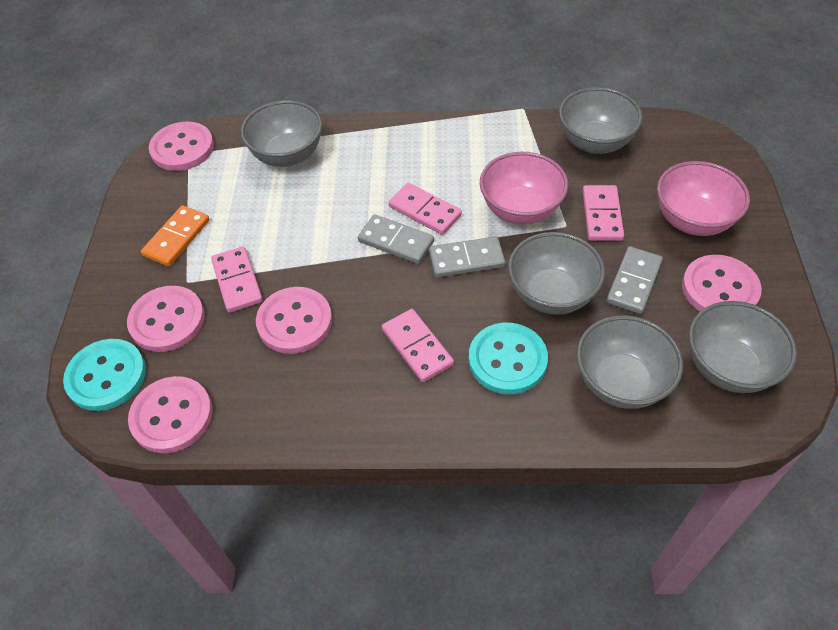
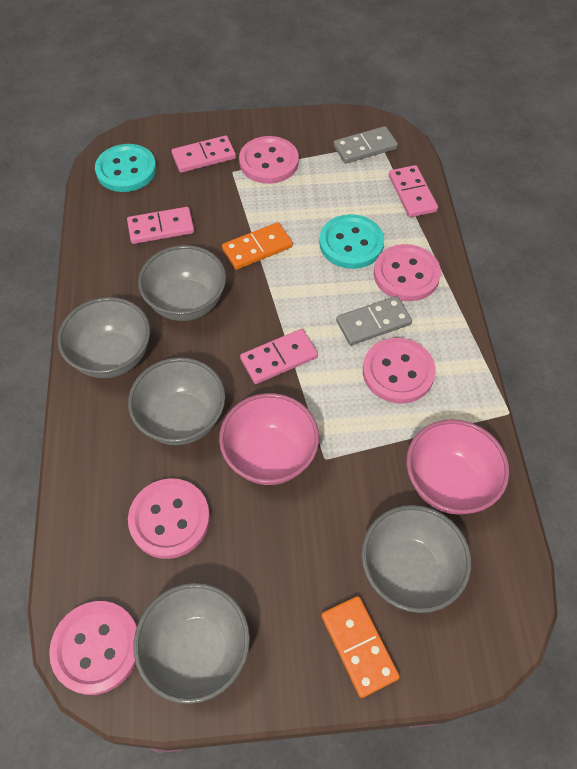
grey domino: 3 -> 2
orange domino: 1 -> 2

